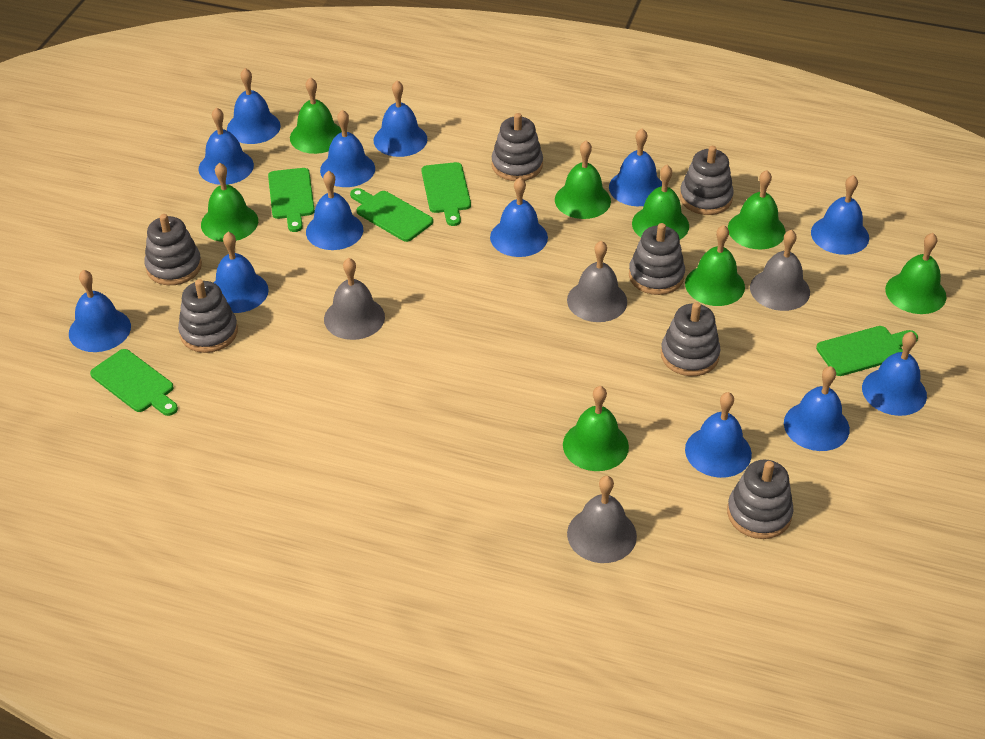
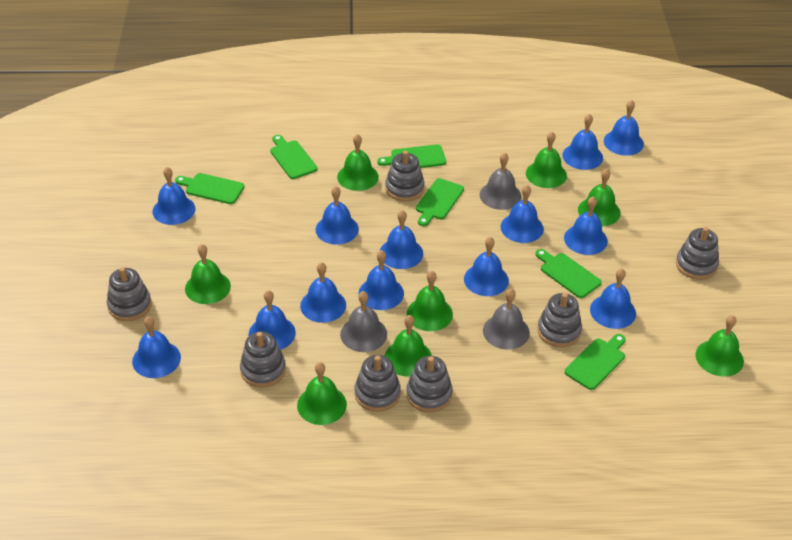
green cutting board: 5 -> 6
grey bell: 4 -> 3

